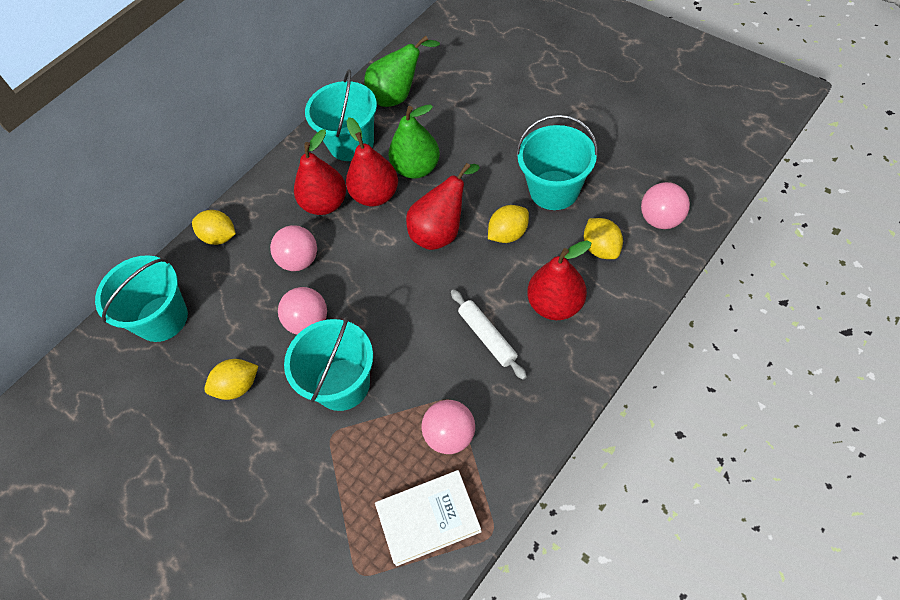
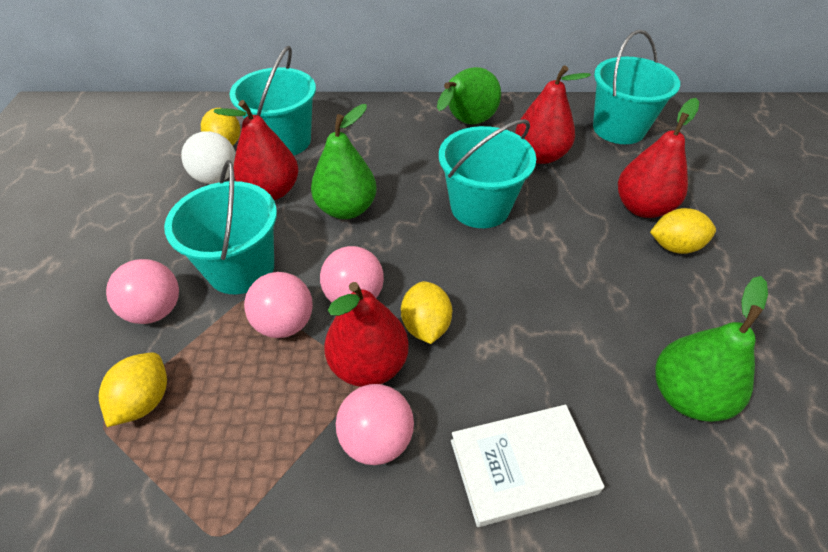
green pear: 2 -> 3
white ball: 0 -> 1
white rolling pin: 1 -> 0

